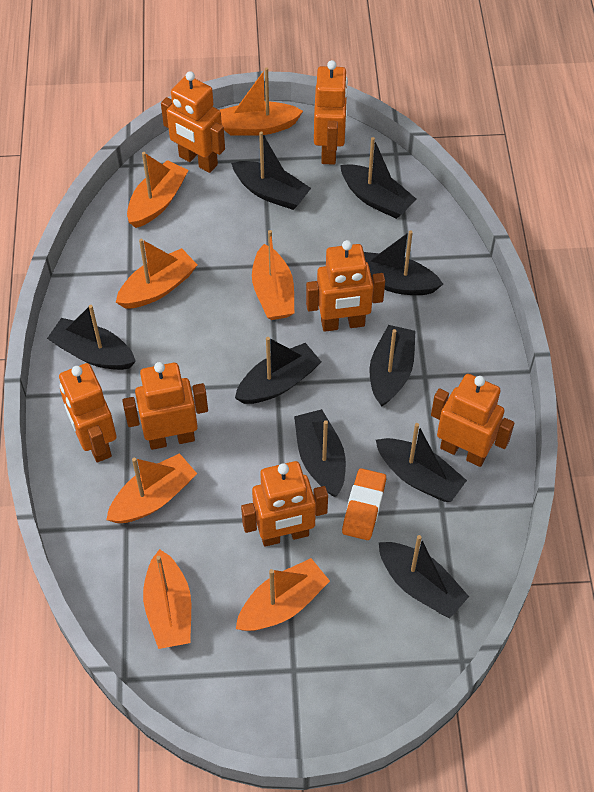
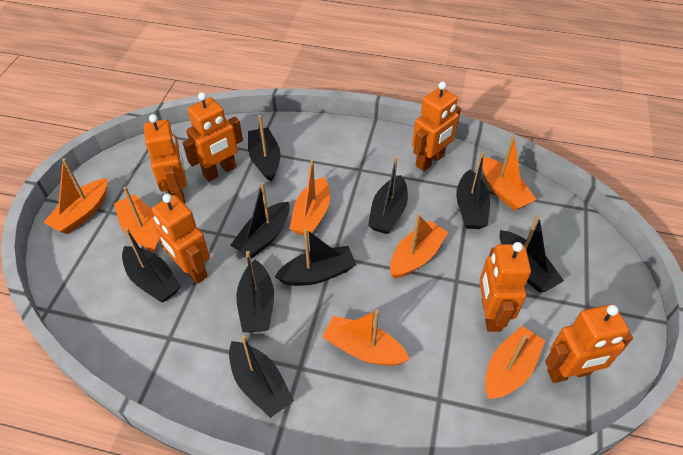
orange eraser: 1 -> 0
orange robot: 7 -> 6

